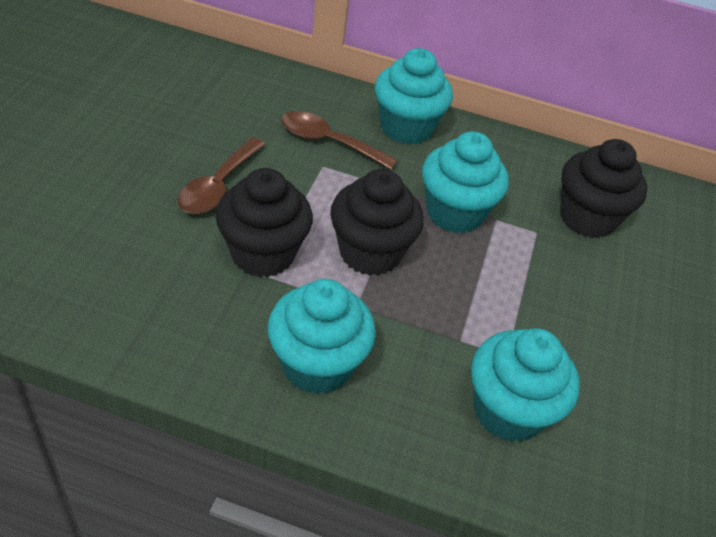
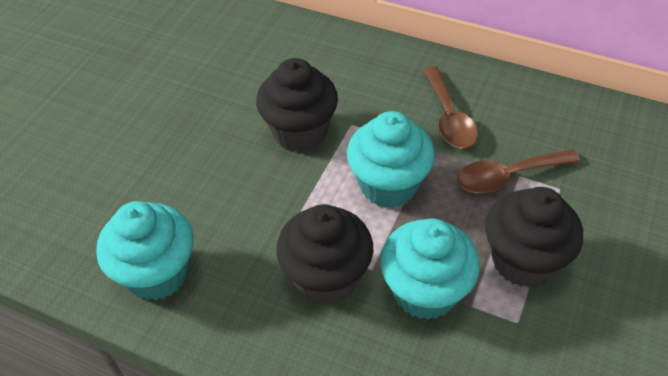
turquoise cupcake: 4 -> 3

